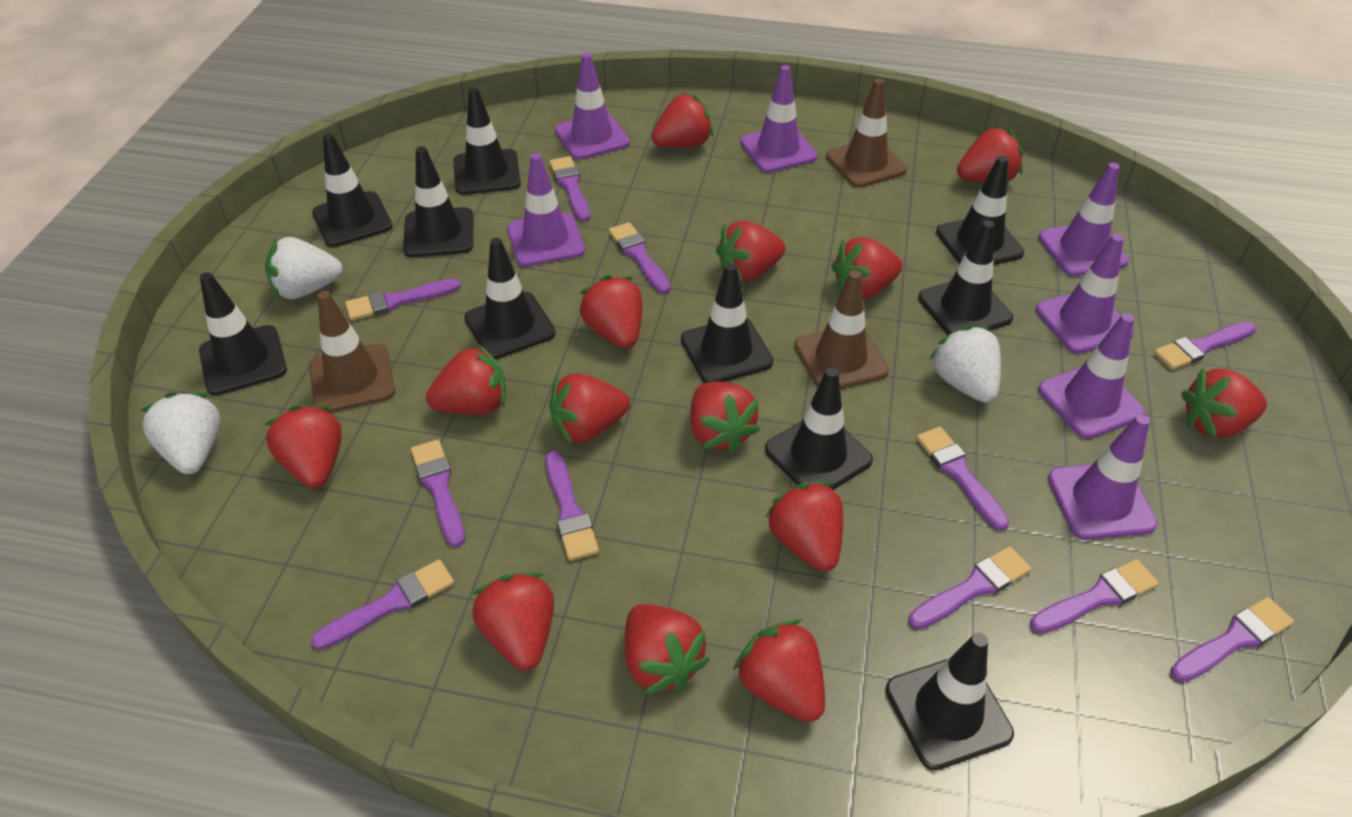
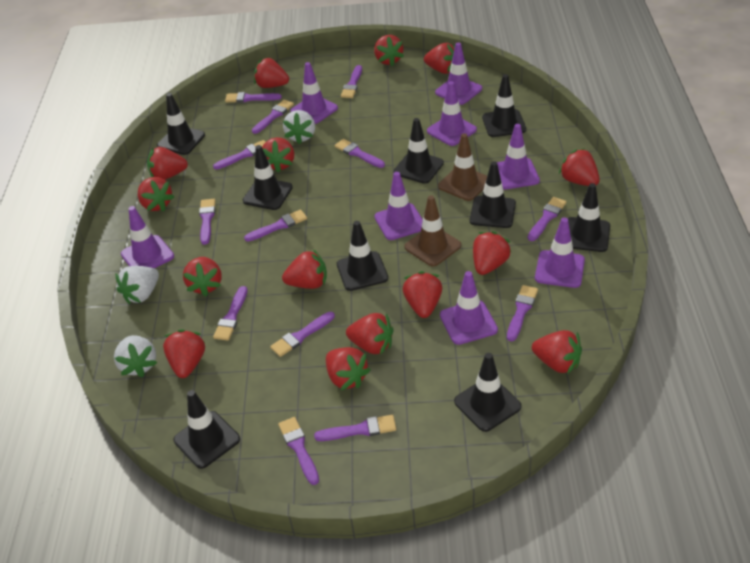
black traffic cone: 10 -> 9
brown traffic cone: 3 -> 2
purple brush: 11 -> 13
purple traffic cone: 7 -> 8
red strawberry: 14 -> 15

